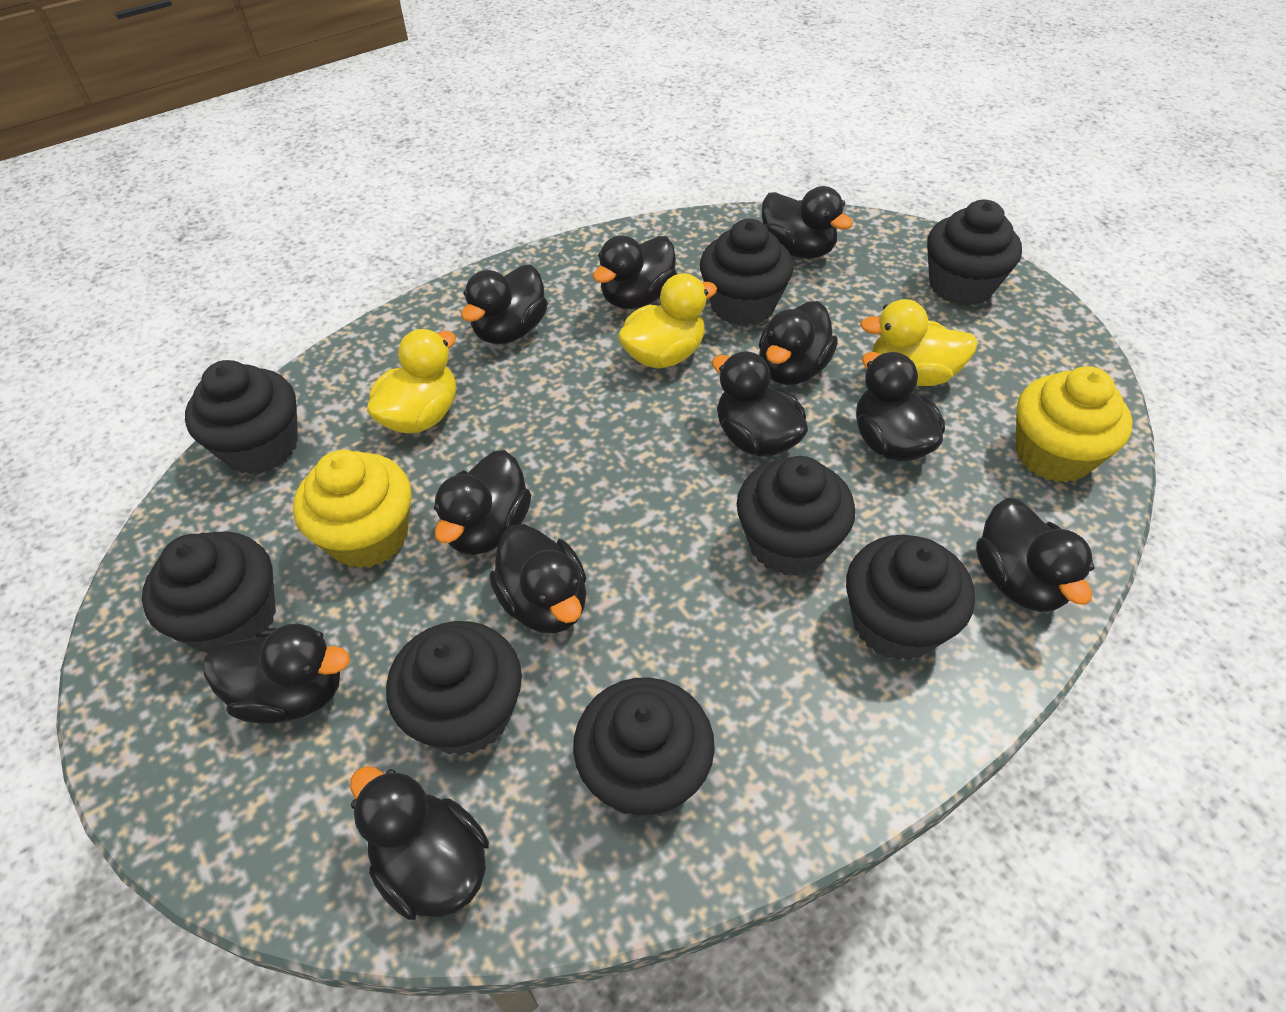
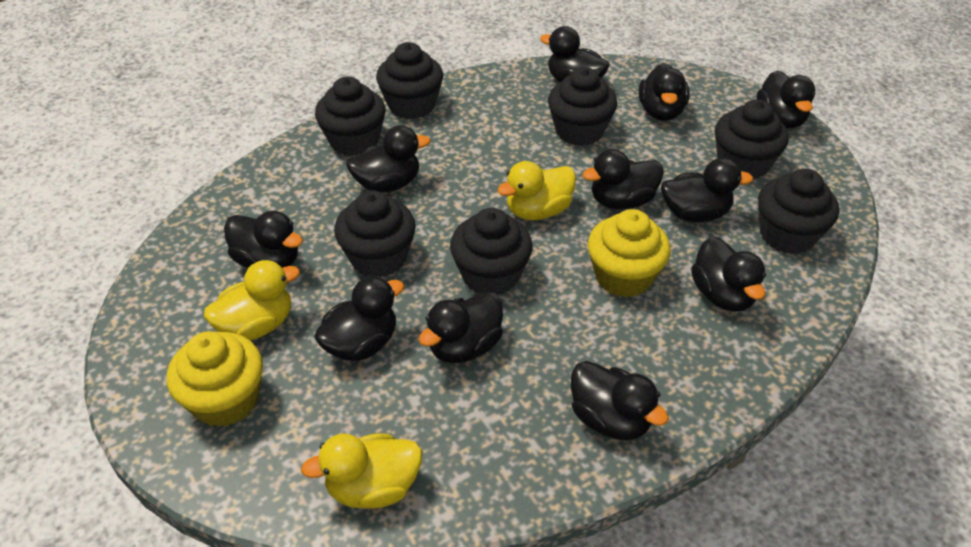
black cupcake: 8 -> 7

